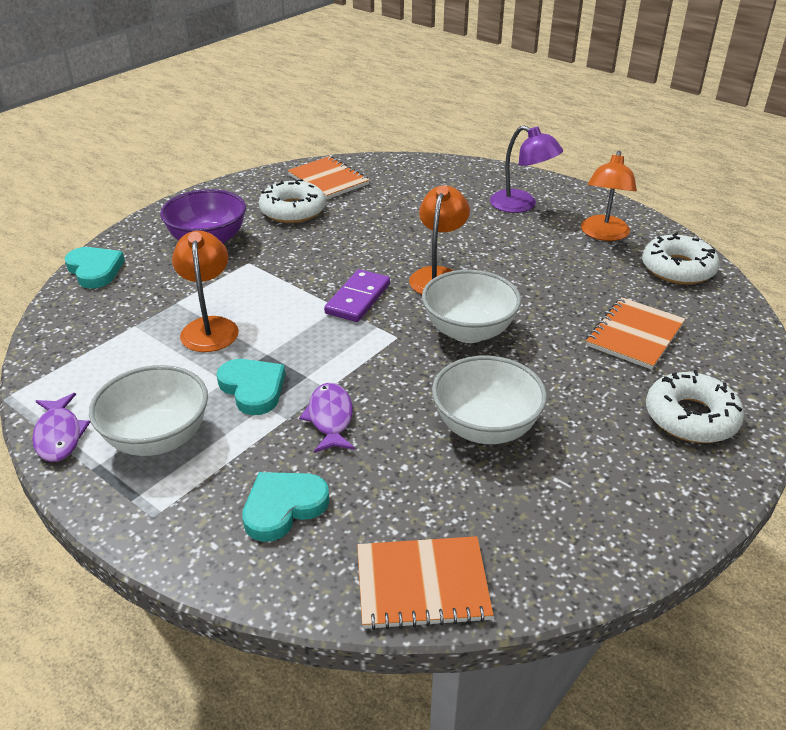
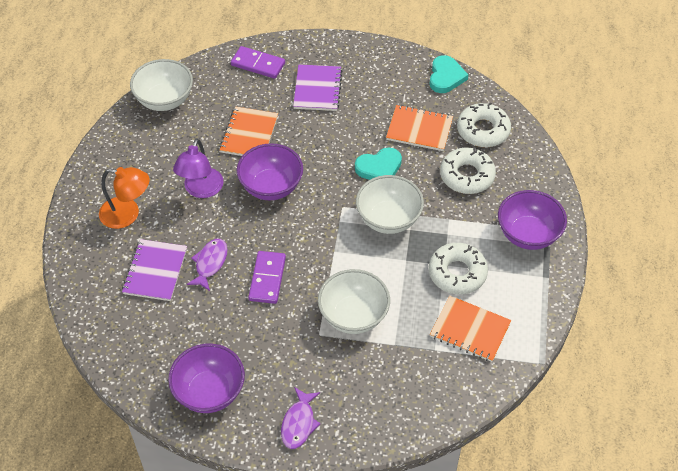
orange lamp: 3 -> 1
purple bowl: 1 -> 3
purple domino: 1 -> 2
purple notebook: 0 -> 2
turquoise heart: 3 -> 2

